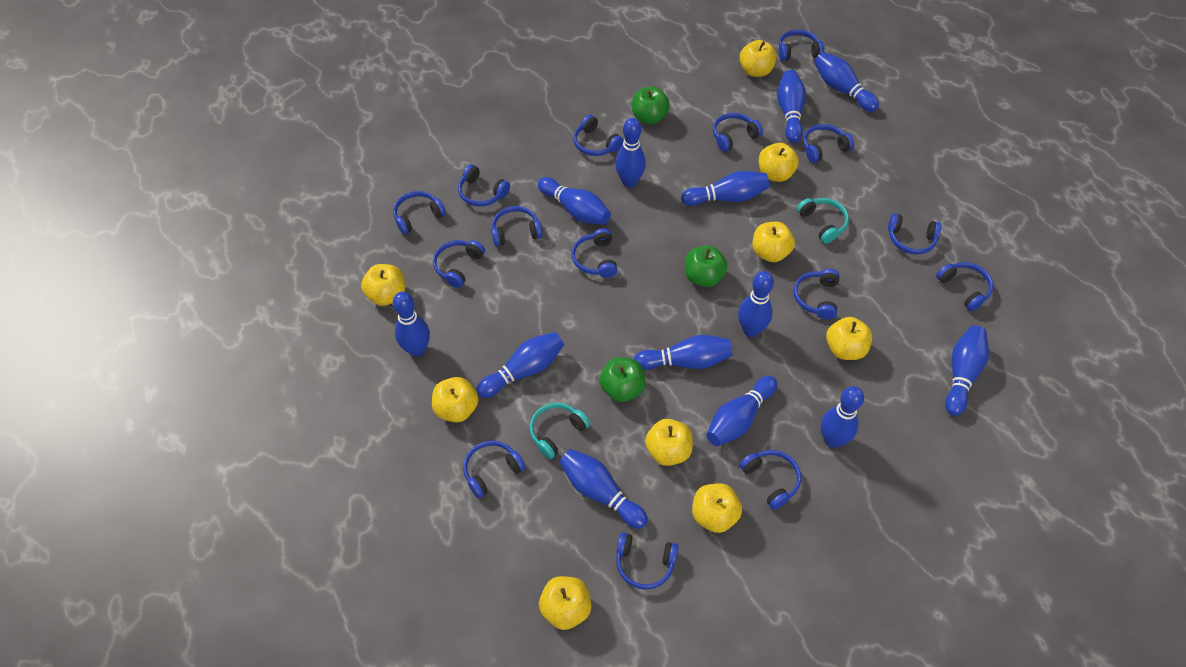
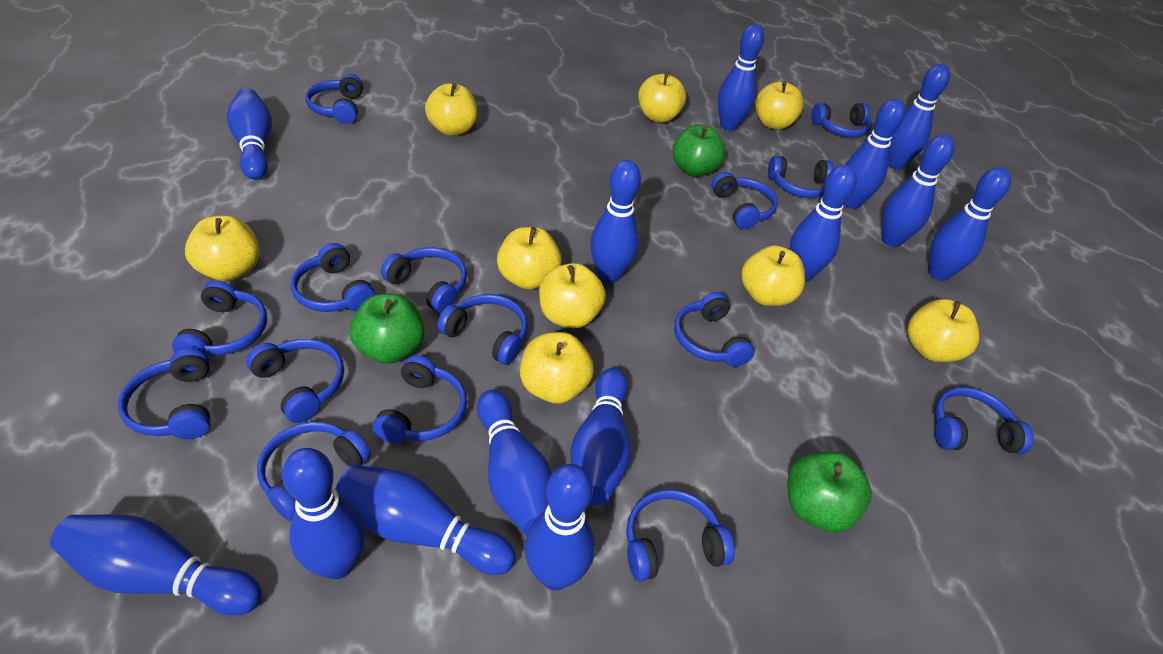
blue bowling pin: 13 -> 14
turquoise headphones: 2 -> 0

